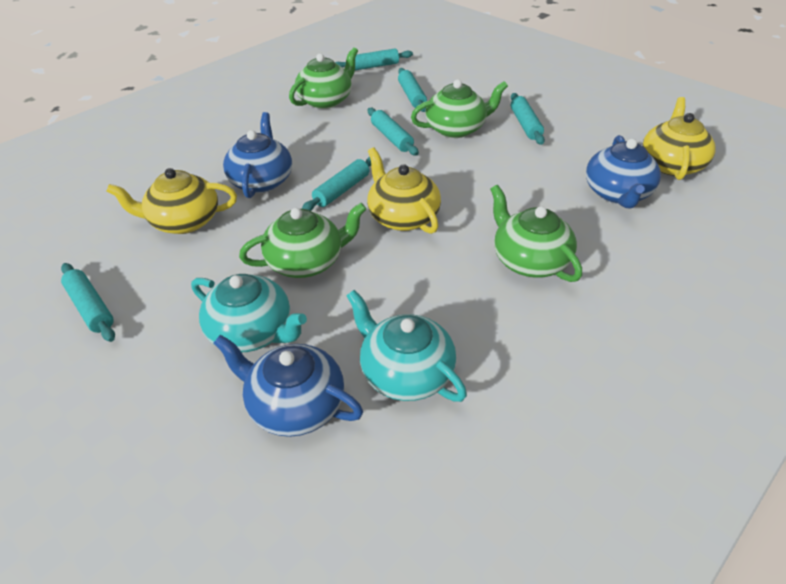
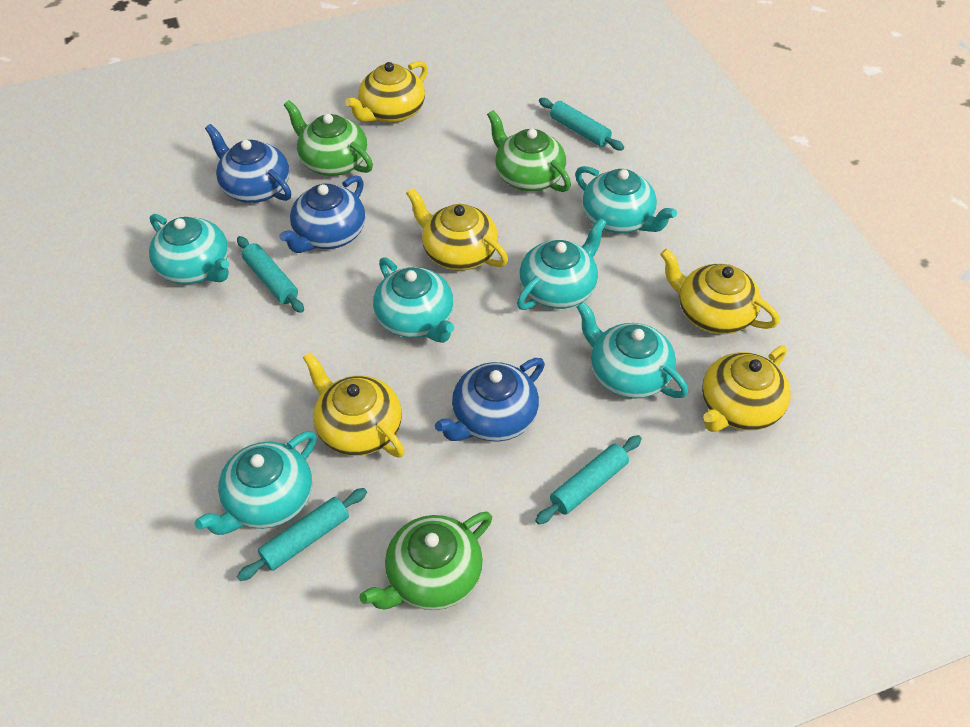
green teapot: 4 -> 3
turquoise rolling pin: 6 -> 4
turquoise teapot: 2 -> 6
yellow teapot: 3 -> 5

